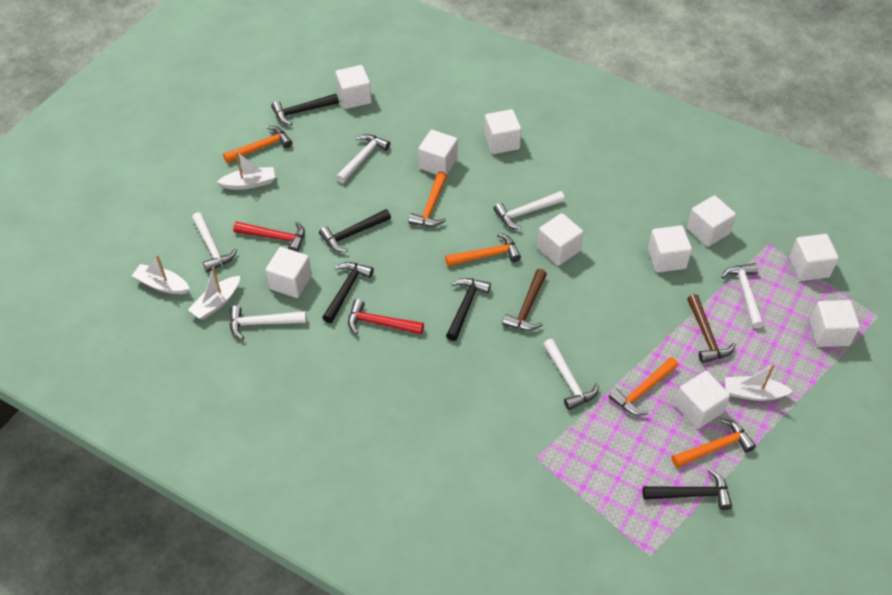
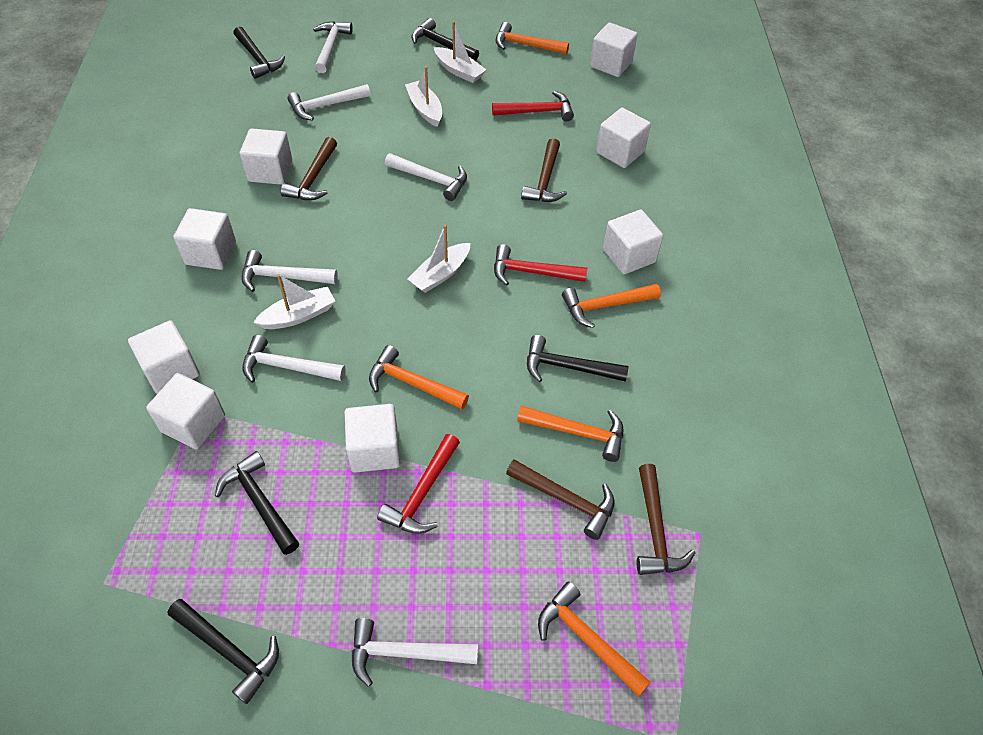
brown hammer: 2 -> 4
red hammer: 2 -> 3
white cube: 10 -> 8

